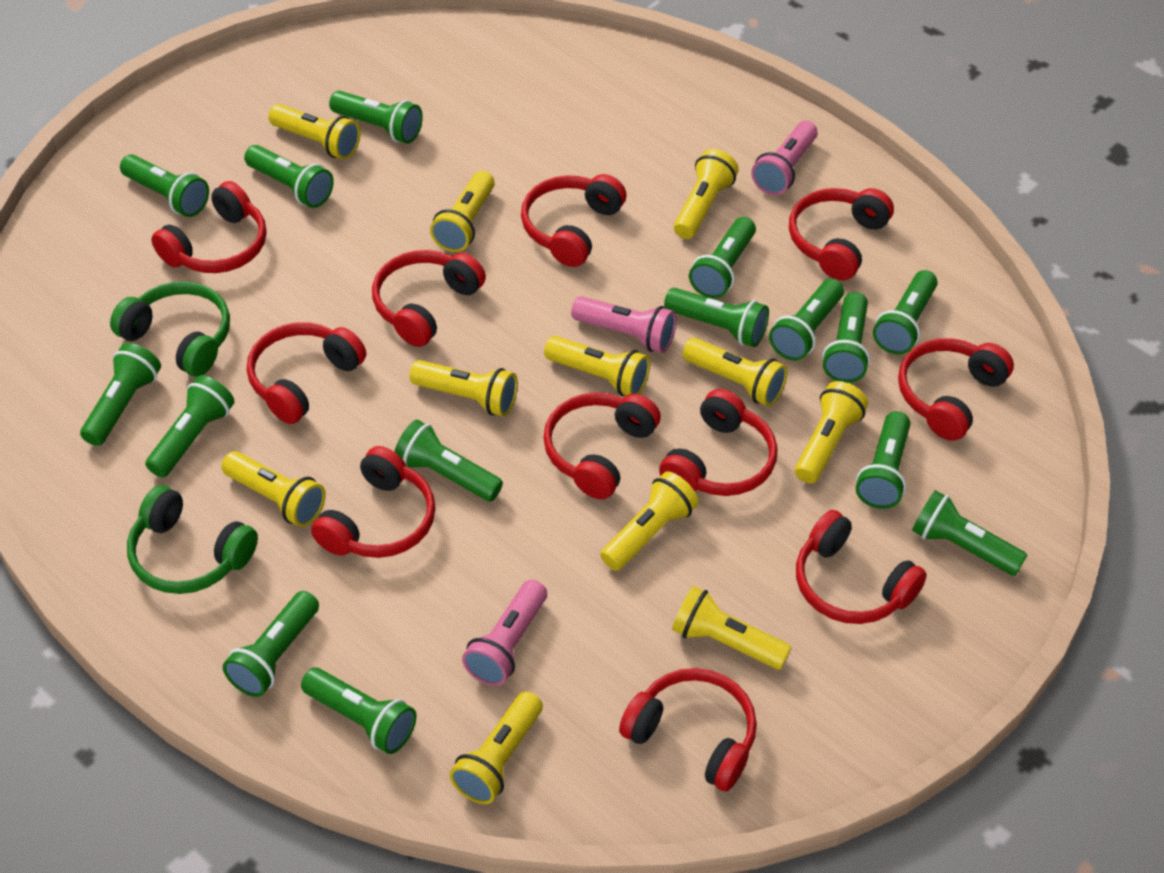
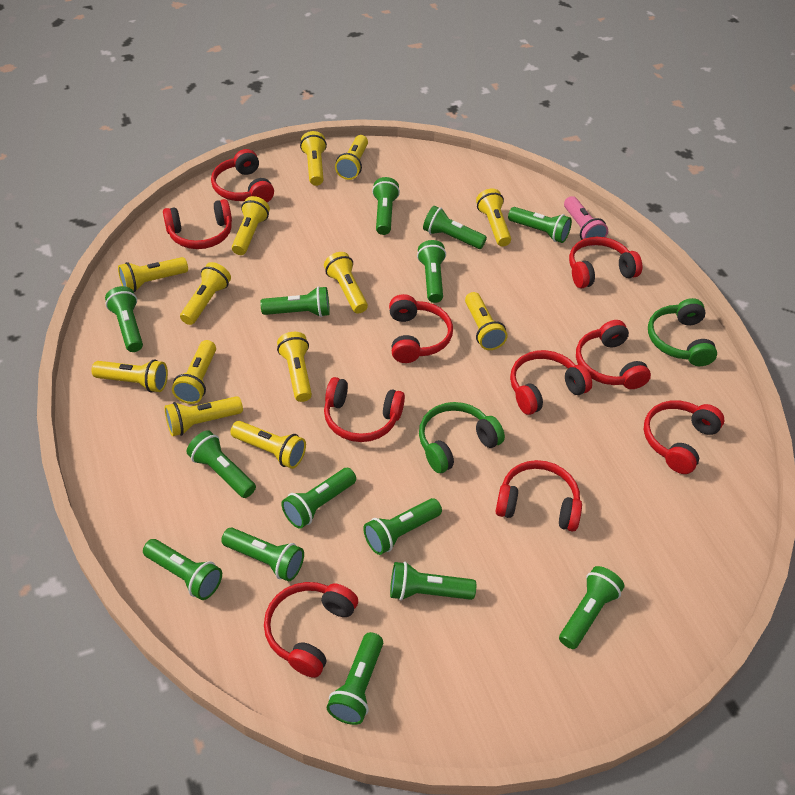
green flashlight: 15 -> 14
pink flashlight: 3 -> 1
red headphones: 11 -> 10
yellow flashlight: 11 -> 13

